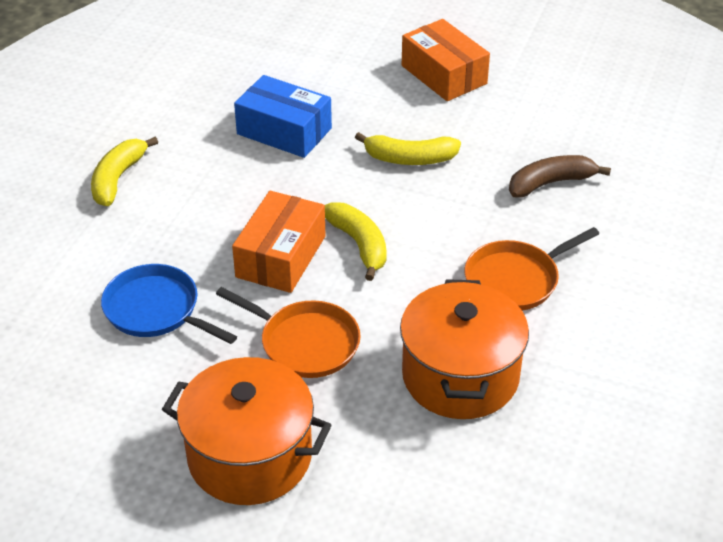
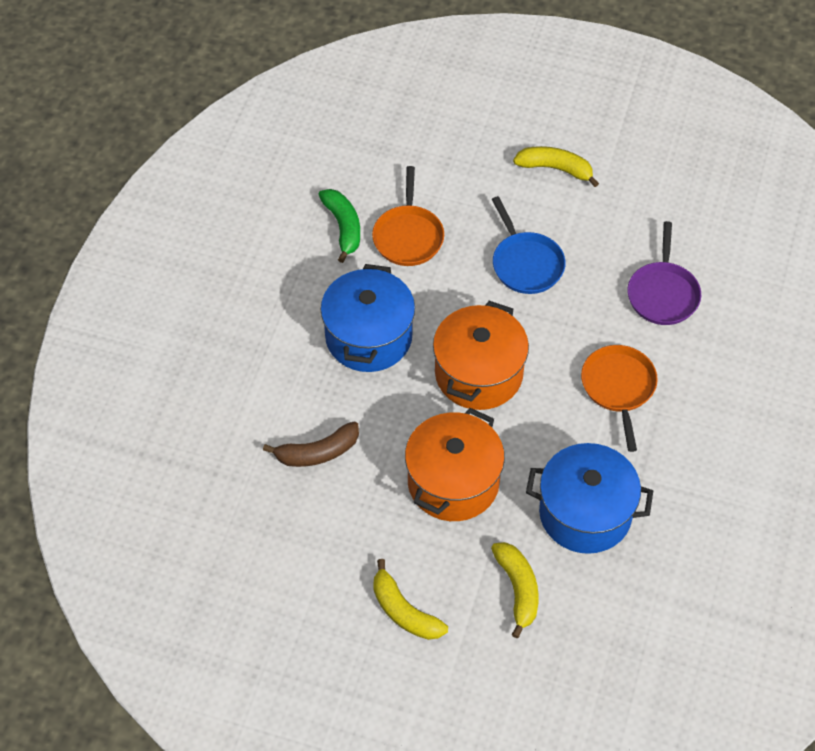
blue box: 1 -> 0
blue pot: 0 -> 2
green banana: 0 -> 1
orange box: 2 -> 0
purple pan: 0 -> 1

